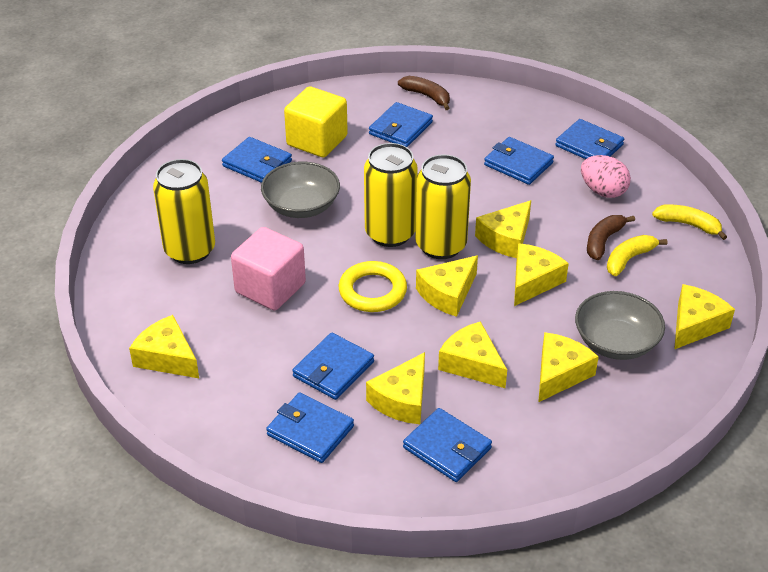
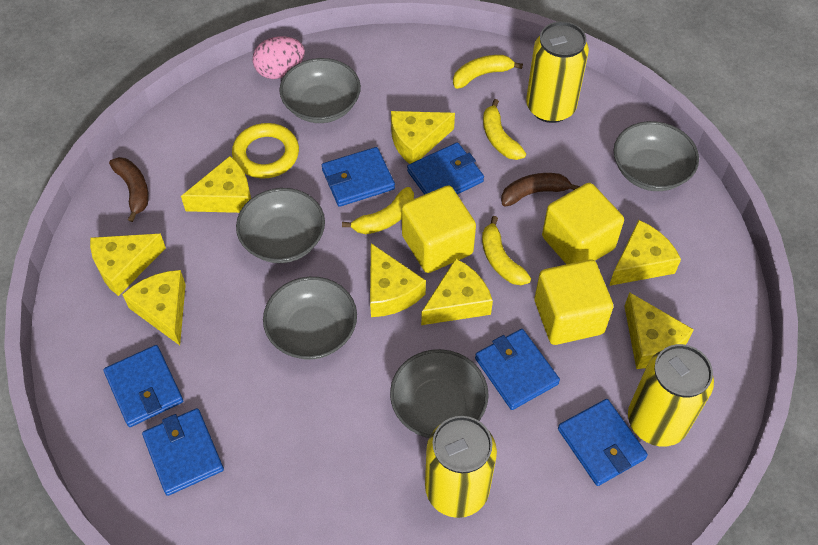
blue wallet: 7 -> 6
grey bowl: 2 -> 5
pink cube: 1 -> 0
yellow banana: 2 -> 4
yellow cube: 1 -> 3

